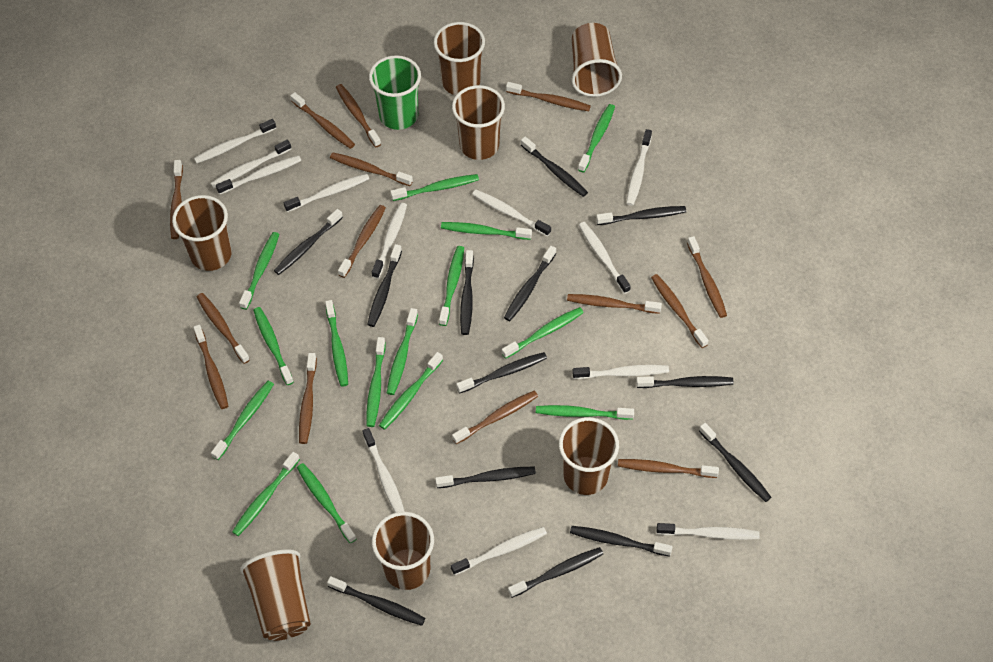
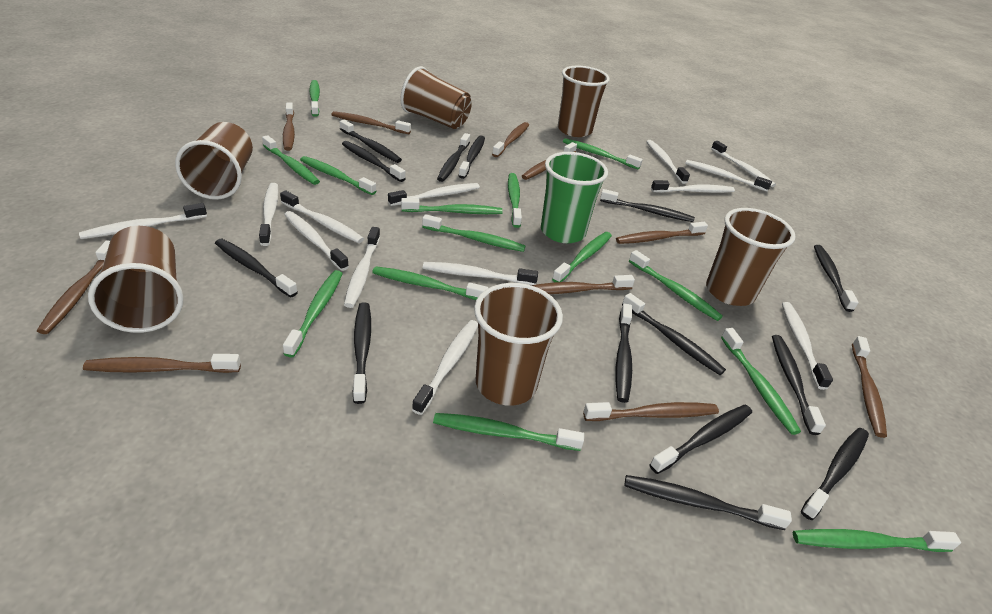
black toothbrush: 13 -> 14
brown cup: 7 -> 6
brown toothbrush: 14 -> 10
green toothbrush: 15 -> 14
white toothbrush: 12 -> 13

